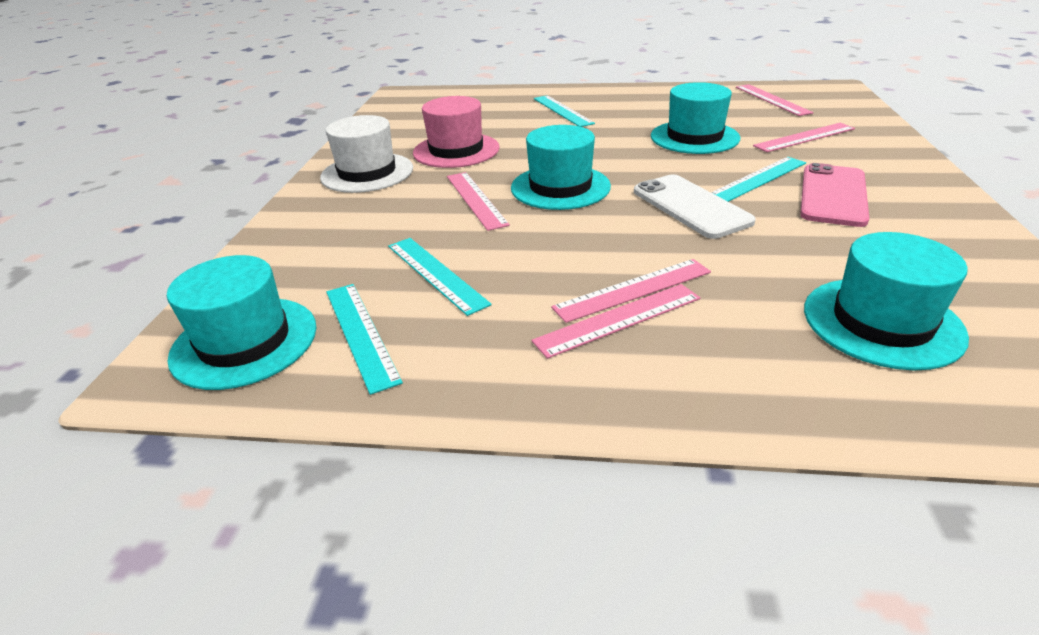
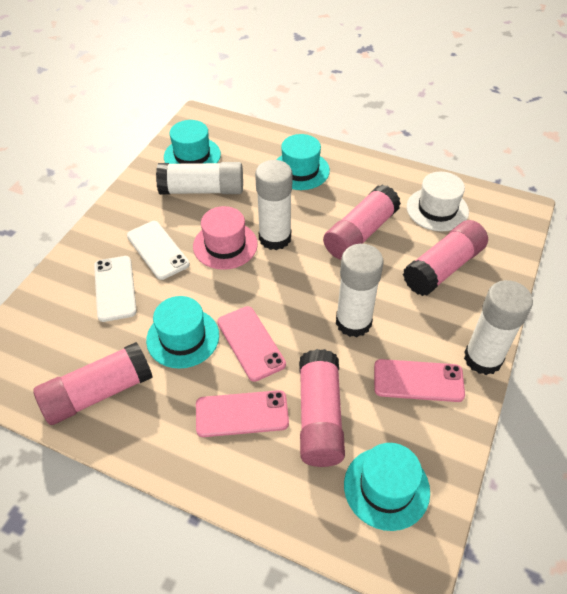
pink glue stick: 0 -> 4
pink phone: 1 -> 3
pink ruler: 5 -> 0
turquoise ruler: 4 -> 0
white glue stick: 0 -> 4
white phone: 1 -> 2

